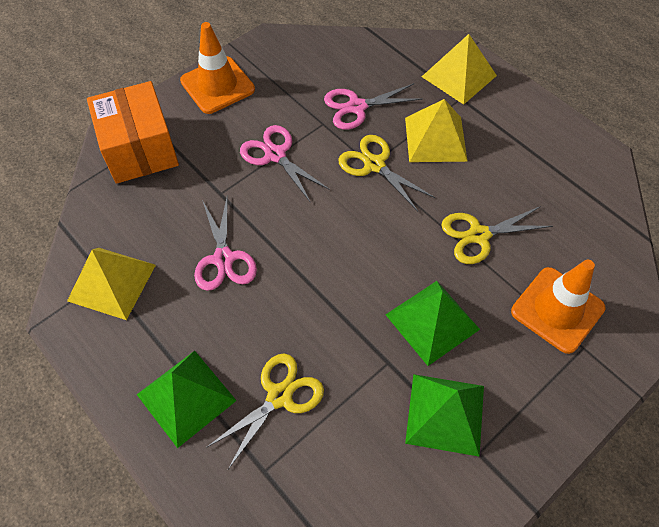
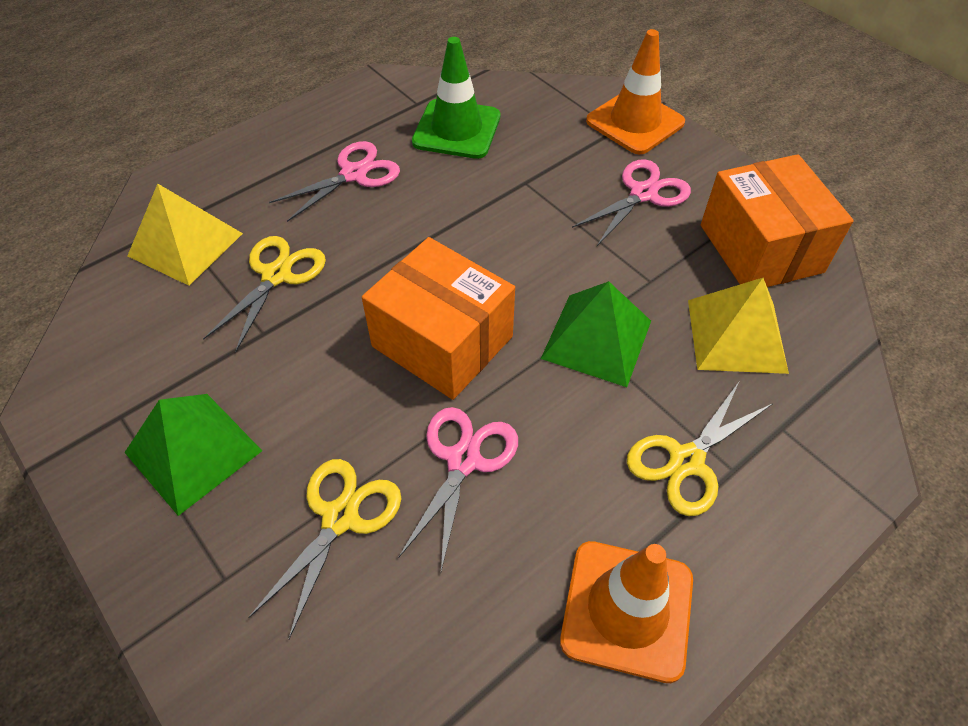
green pyramid: 3 -> 2
green traffic cone: 0 -> 1
orange box: 1 -> 2
yellow pyramid: 3 -> 2

